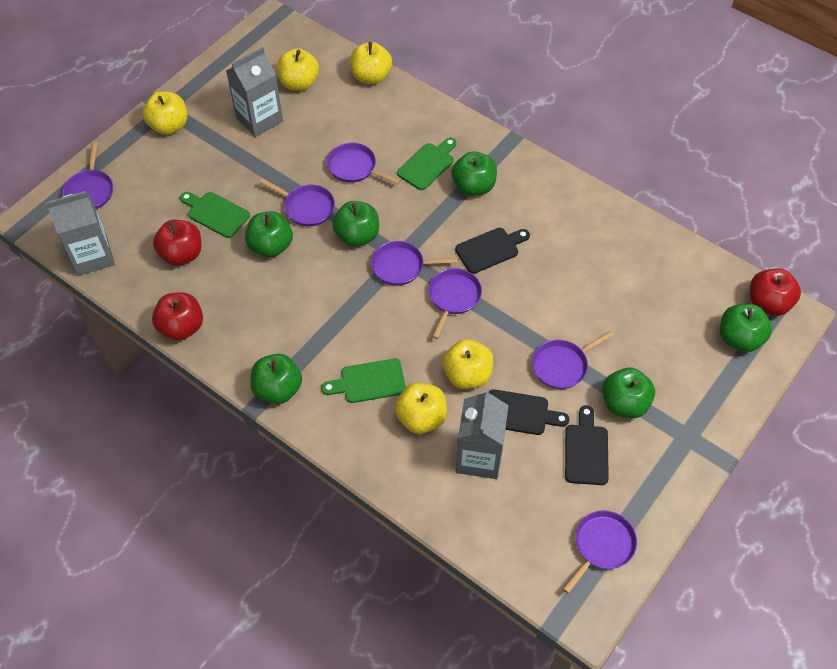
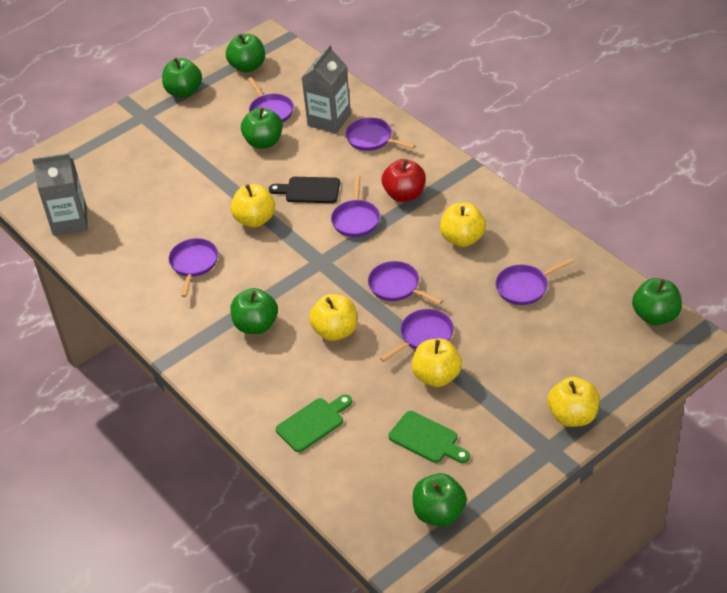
black cutting board: 3 -> 1
green cutting board: 3 -> 2
grey carton: 3 -> 2
red apple: 3 -> 1

